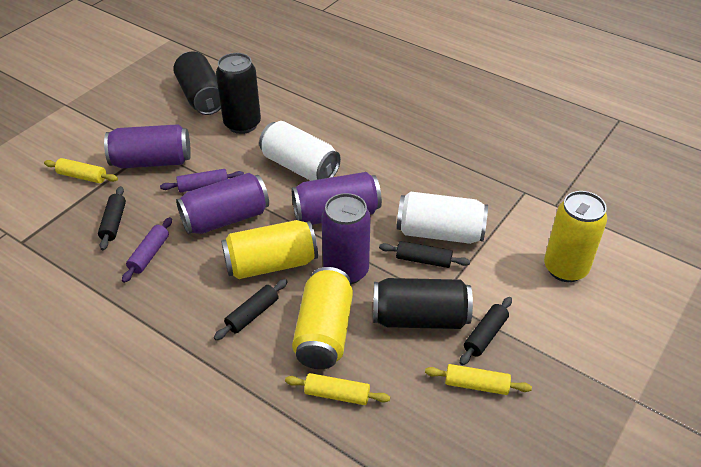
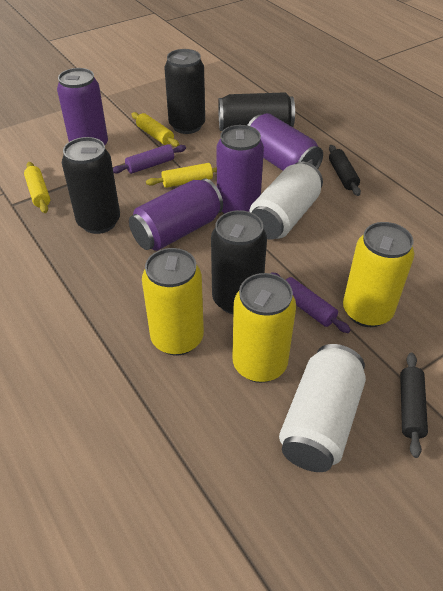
black can: 3 -> 4
black rolling pin: 4 -> 2

